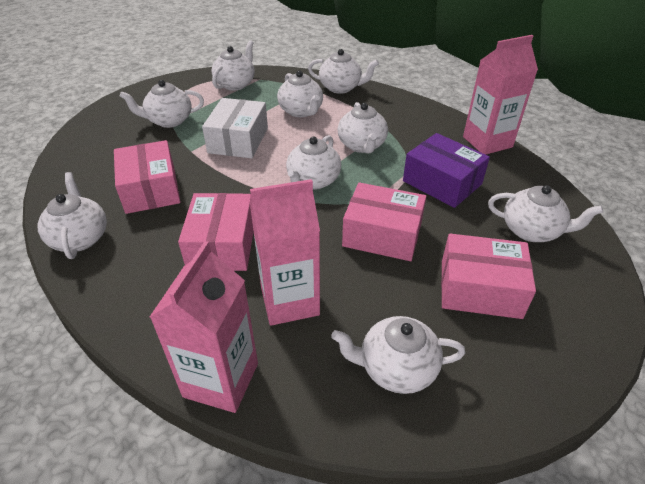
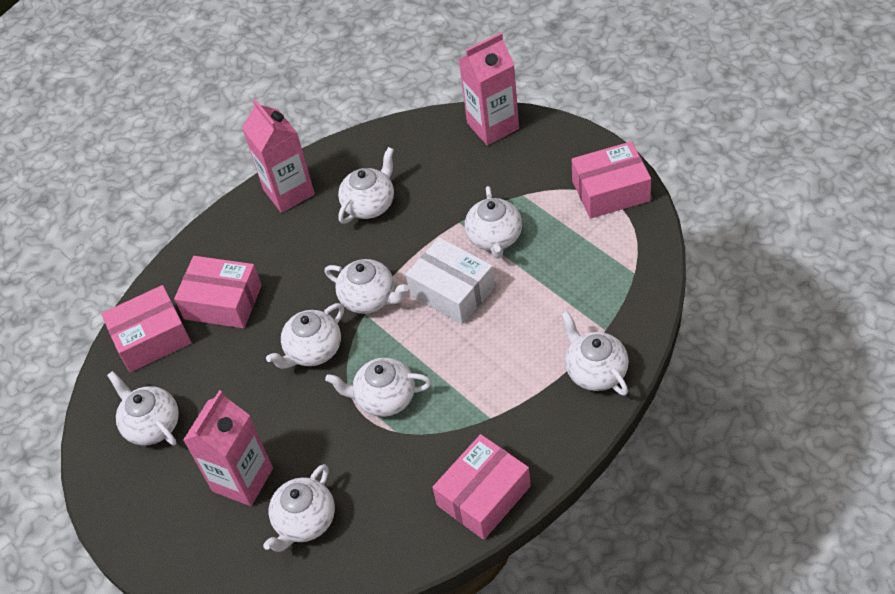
purple box: 1 -> 0
white teapot: 9 -> 8

